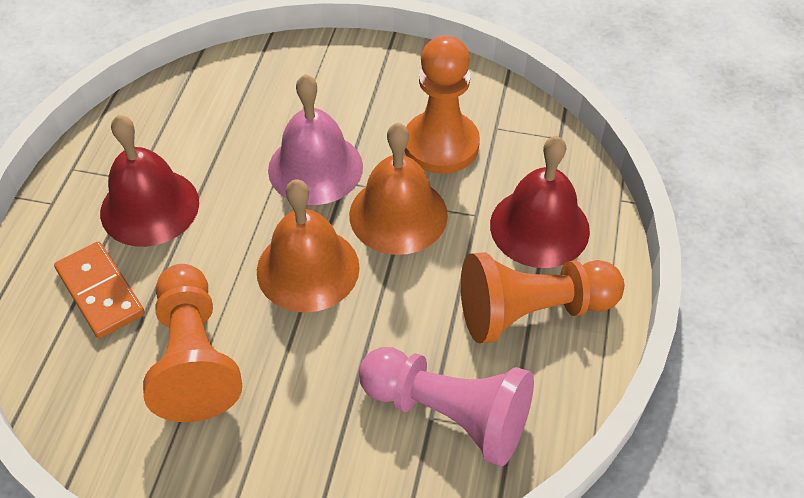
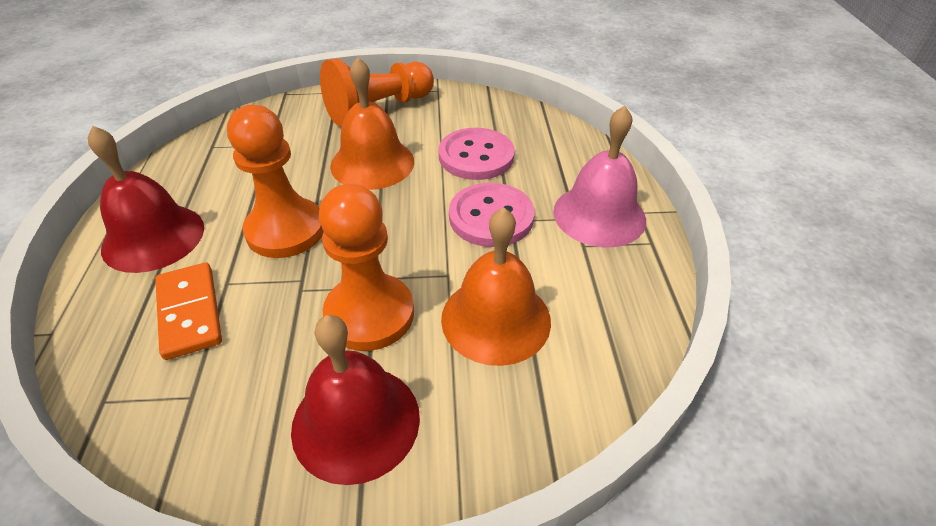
pink button: 0 -> 2
pink pawn: 1 -> 0

